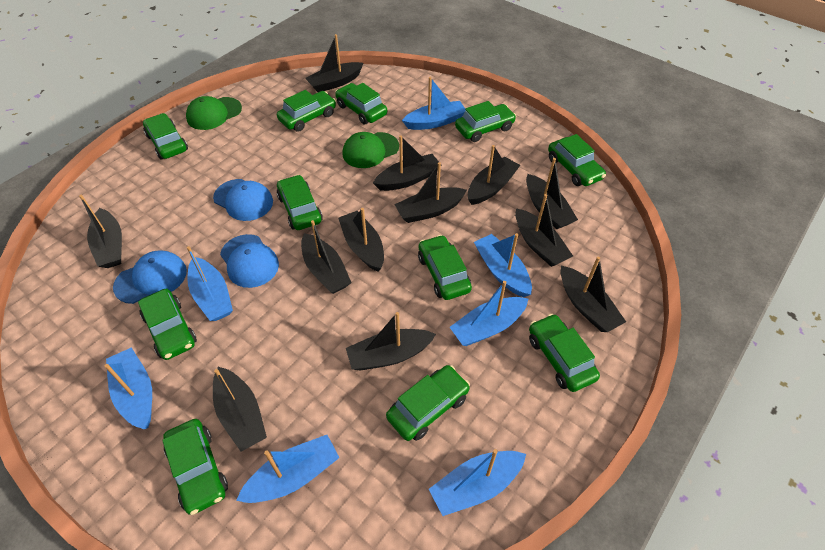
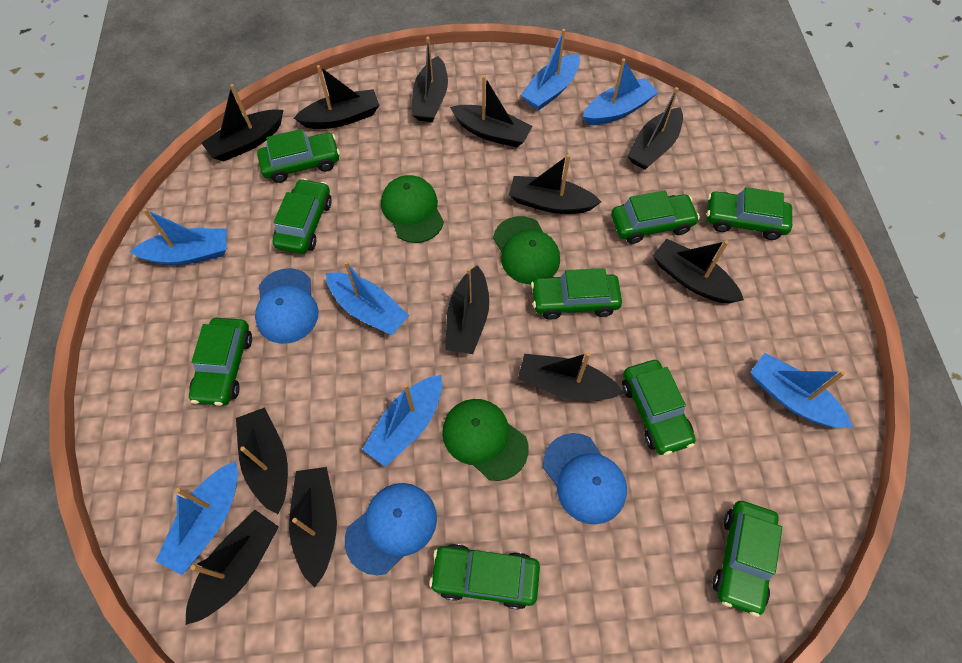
green cap: 2 -> 3
green car: 11 -> 9

